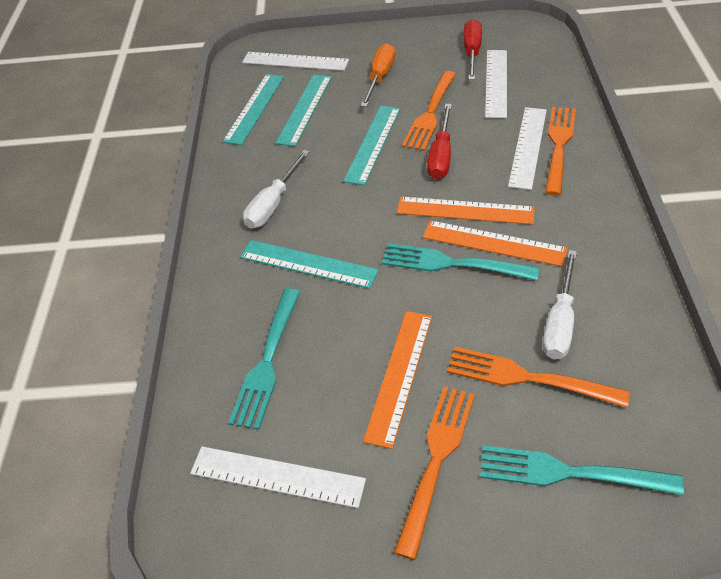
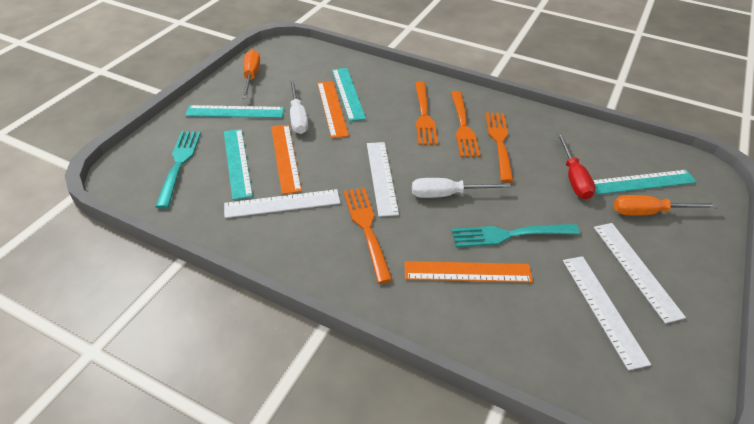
orange screwdriver: 1 -> 2
red screwdriver: 2 -> 1
turquoise fork: 3 -> 2

